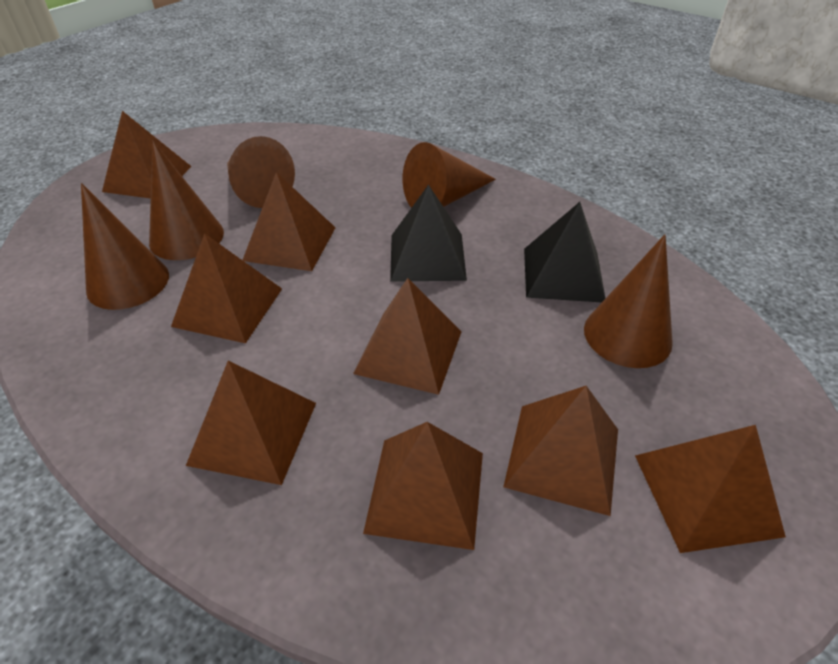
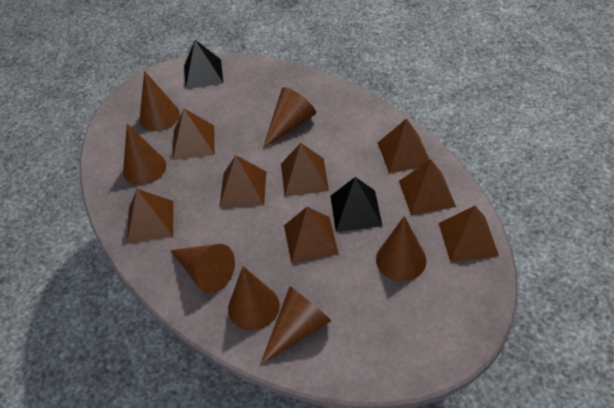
brown cone: 5 -> 7

